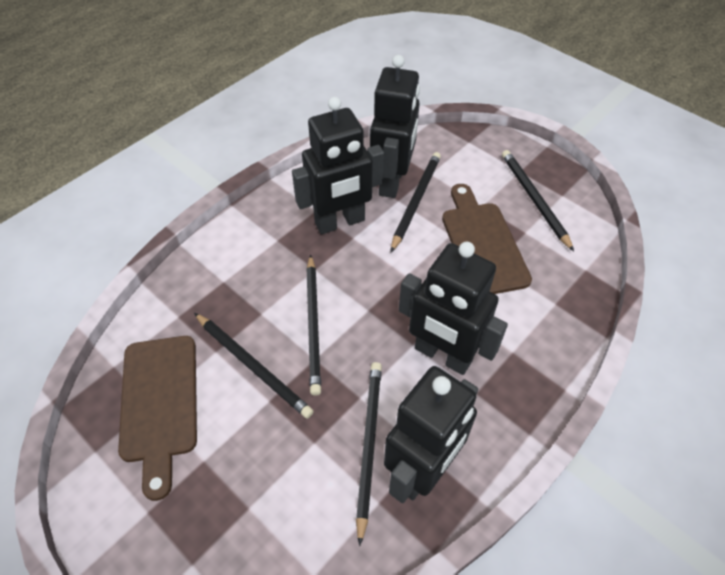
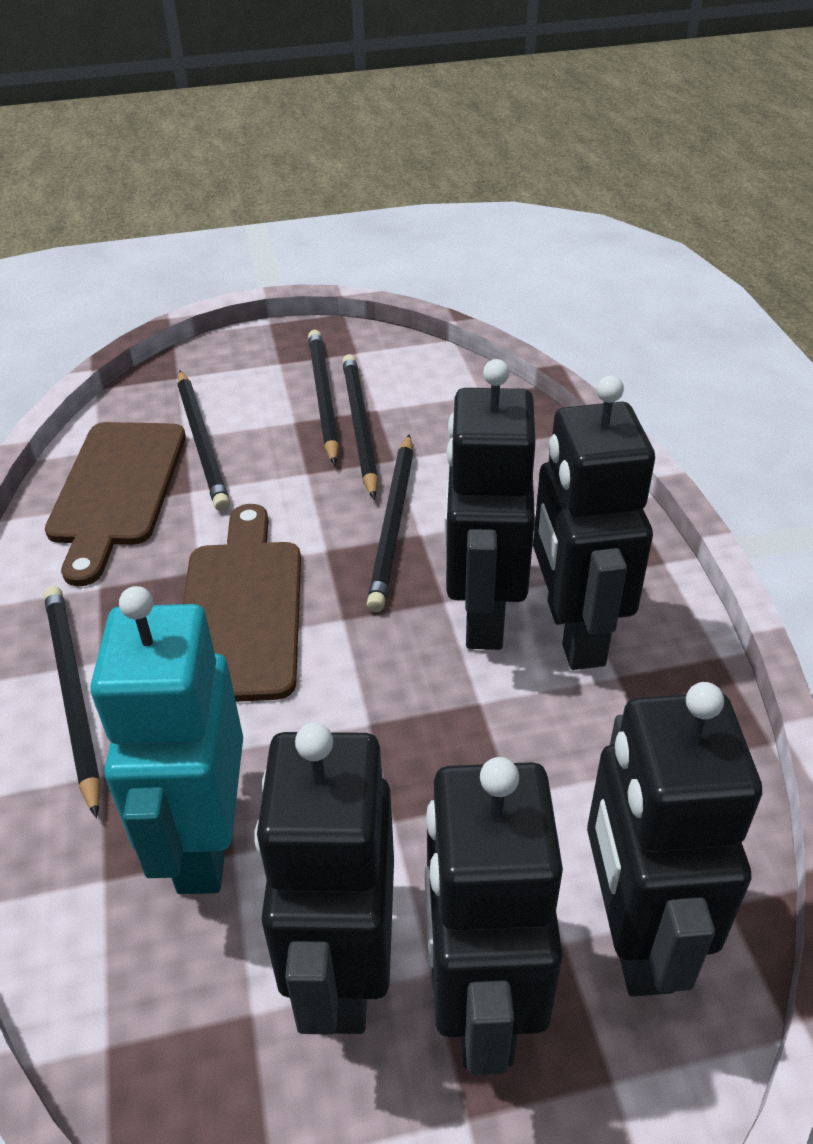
black robot: 4 -> 5
turquoise robot: 0 -> 1

